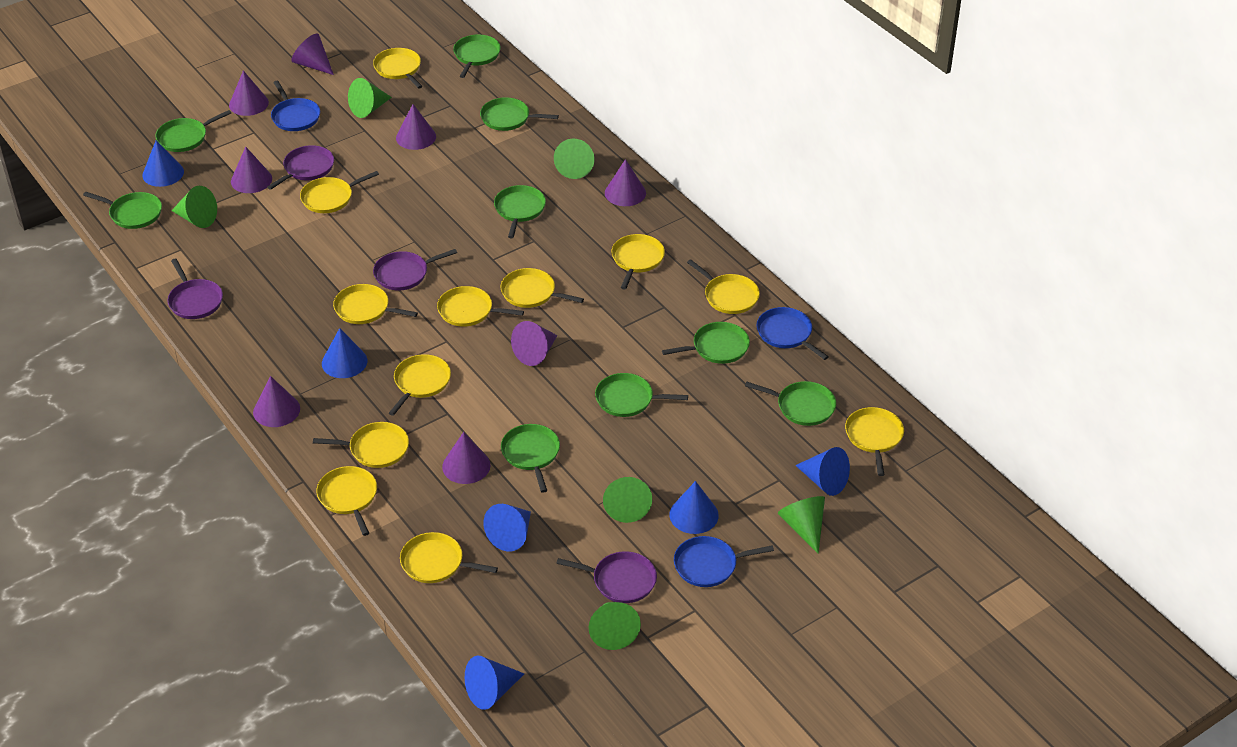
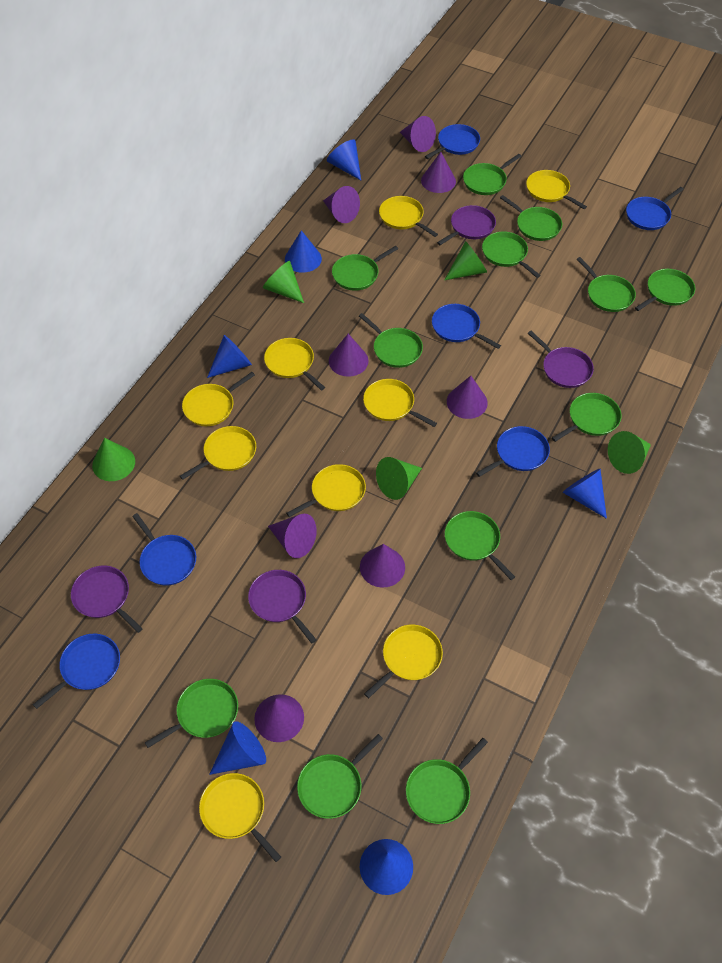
blue pan: 3 -> 6
green cone: 6 -> 5
green pan: 9 -> 12
yellow pan: 12 -> 9

